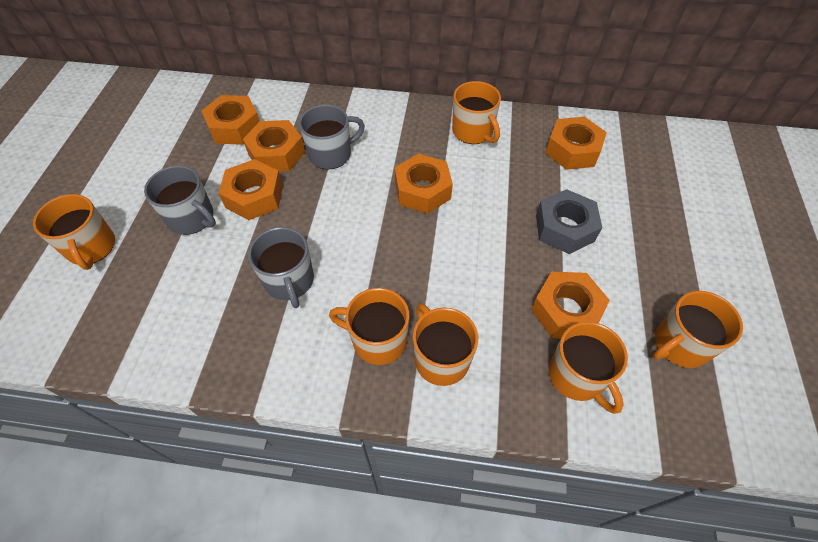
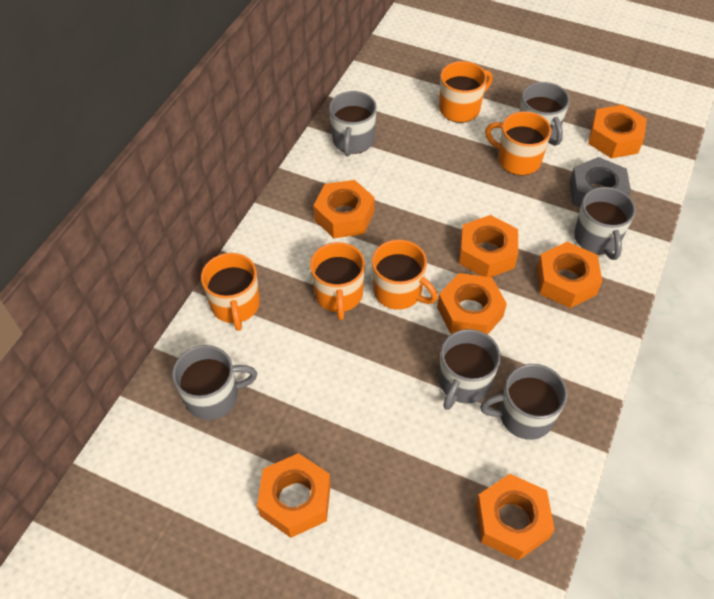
grey mug: 3 -> 6
orange mug: 6 -> 5
orange nut: 6 -> 7

